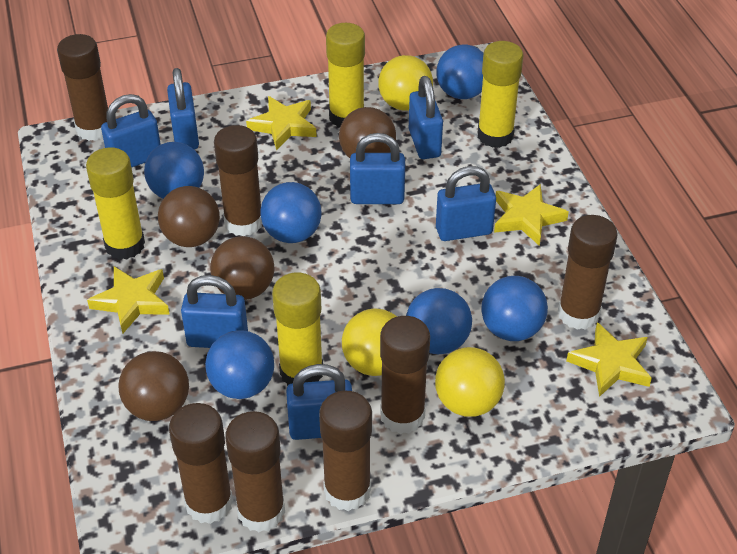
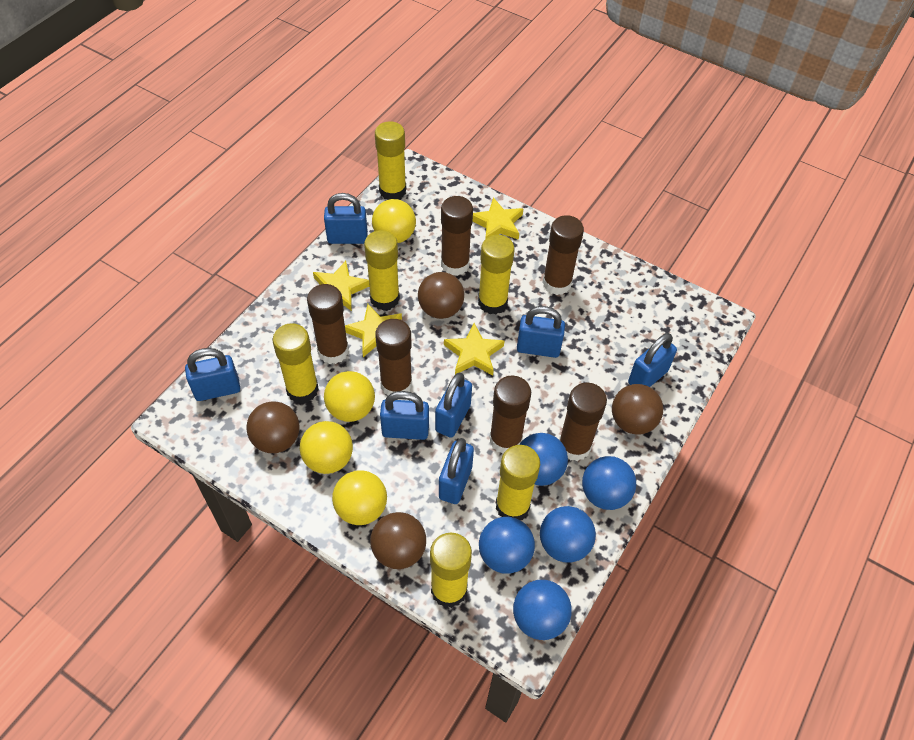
blue ball: 6 -> 5
brown glue stick: 7 -> 6
yellow ball: 3 -> 4
yellow glue stick: 4 -> 6

